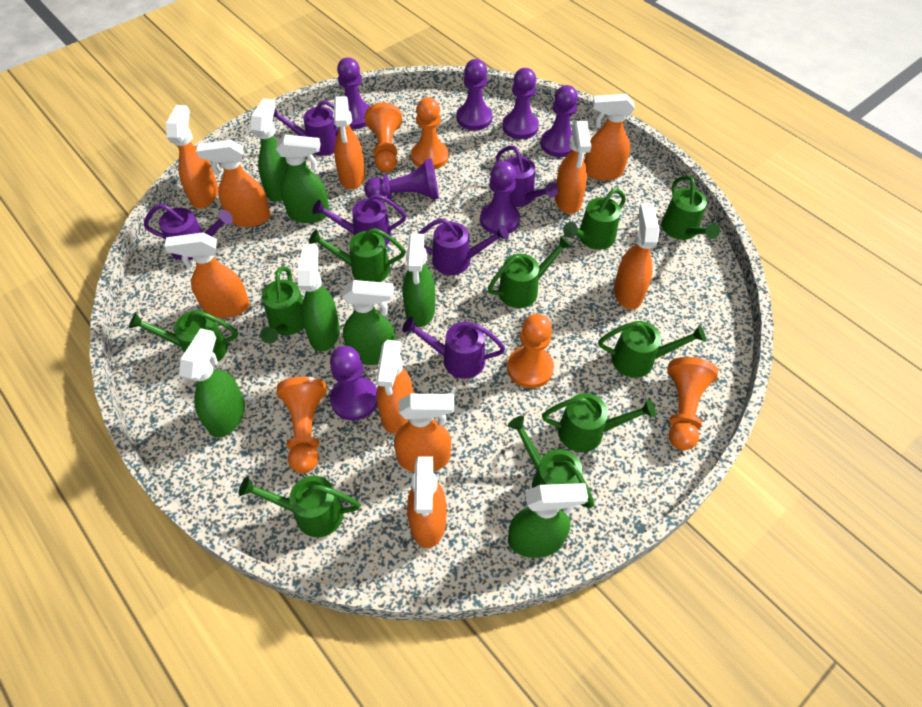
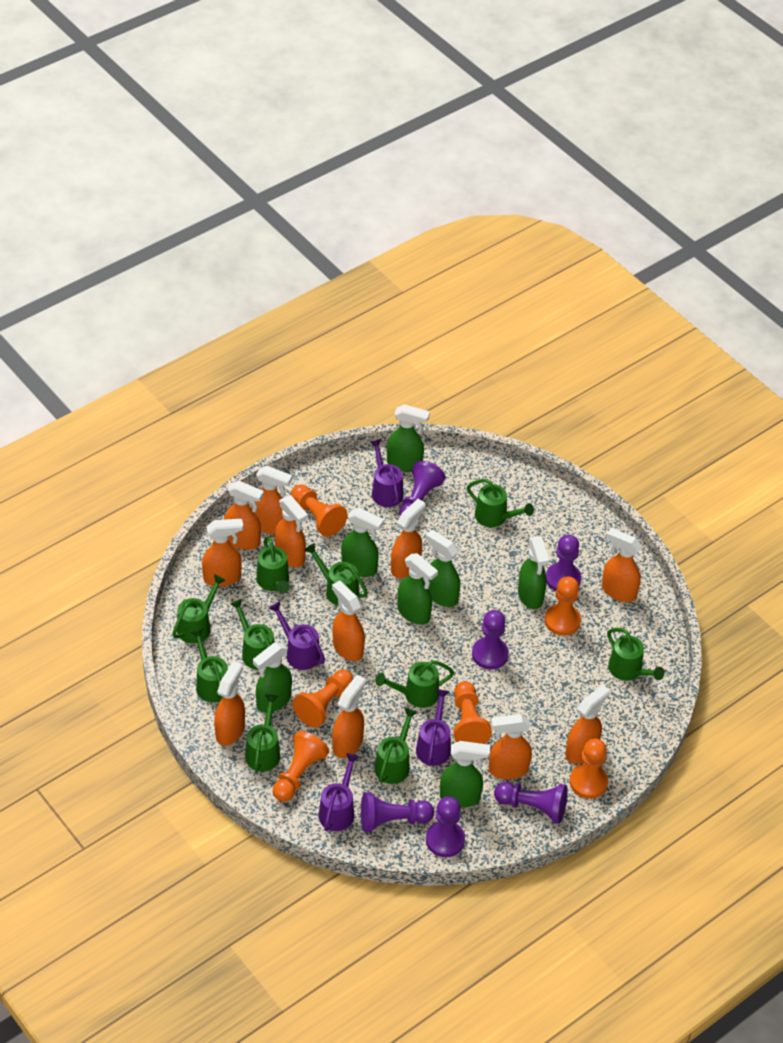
orange pawn: 5 -> 6
orange spray bottle: 10 -> 11
purple pawn: 7 -> 6
purple watering can: 6 -> 4

